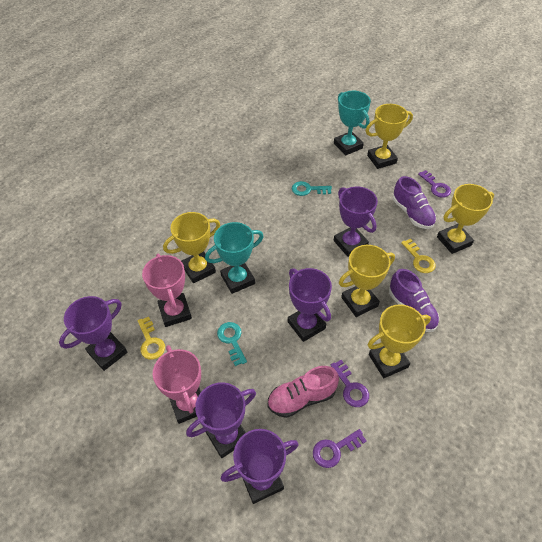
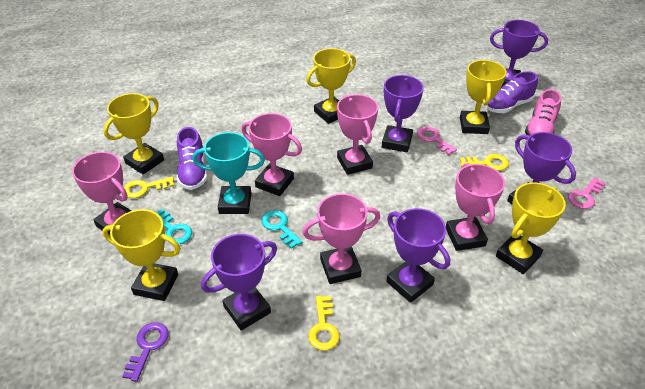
pink key: 0 -> 2
pink trophy: 2 -> 5
purple key: 3 -> 1
turquoise trophy: 2 -> 1
yellow key: 2 -> 3

